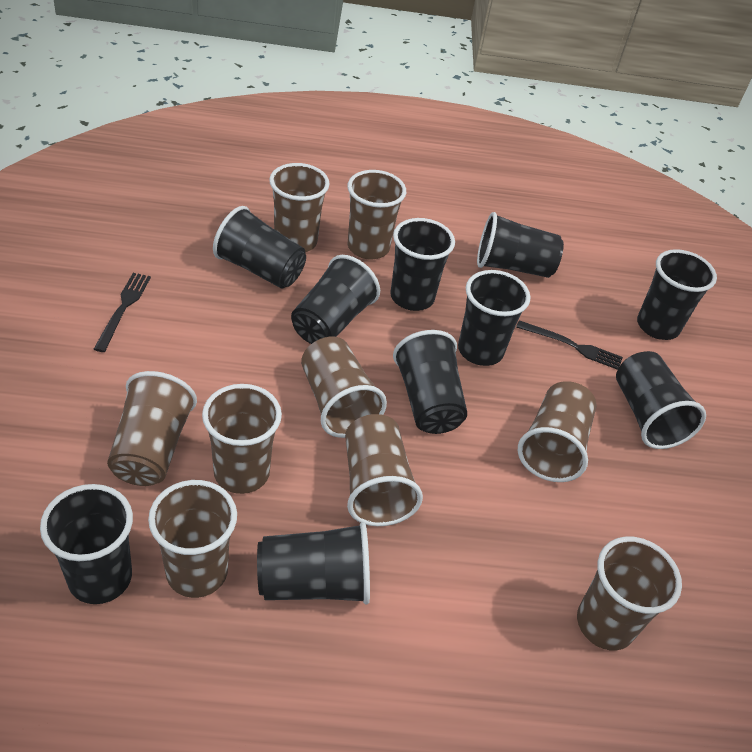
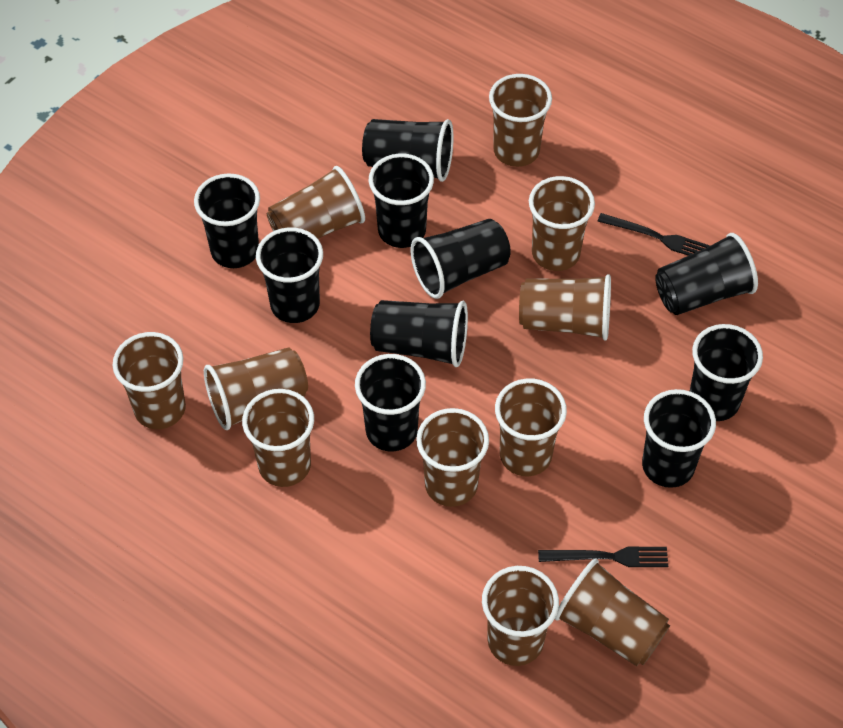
brown cup: 9 -> 11

